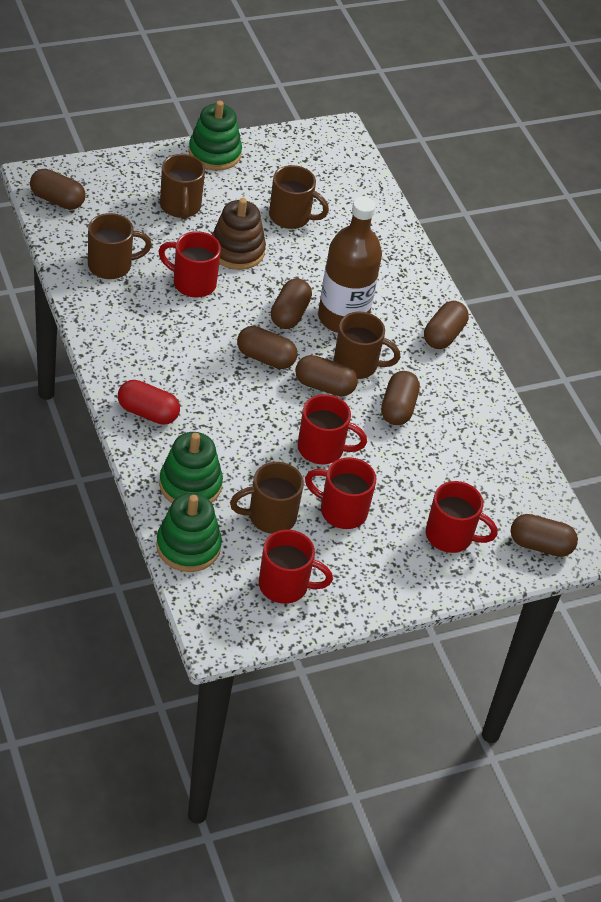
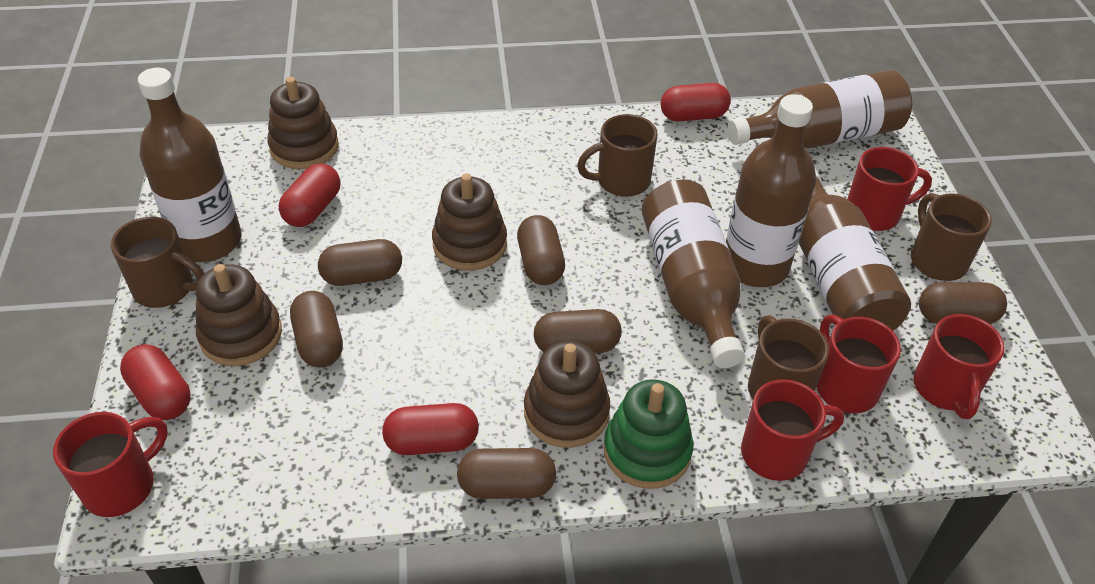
brown bottle: 1 -> 5
brown capsule: 7 -> 6
brown mug: 5 -> 4
brown stacking toy: 1 -> 4
green stacking toy: 3 -> 1
red capsule: 1 -> 4

